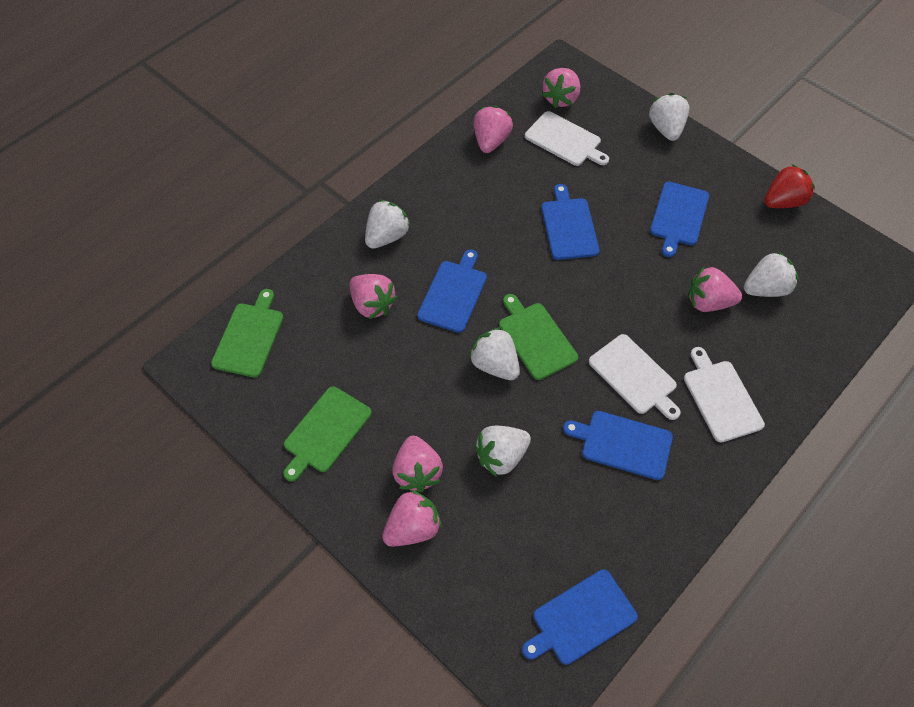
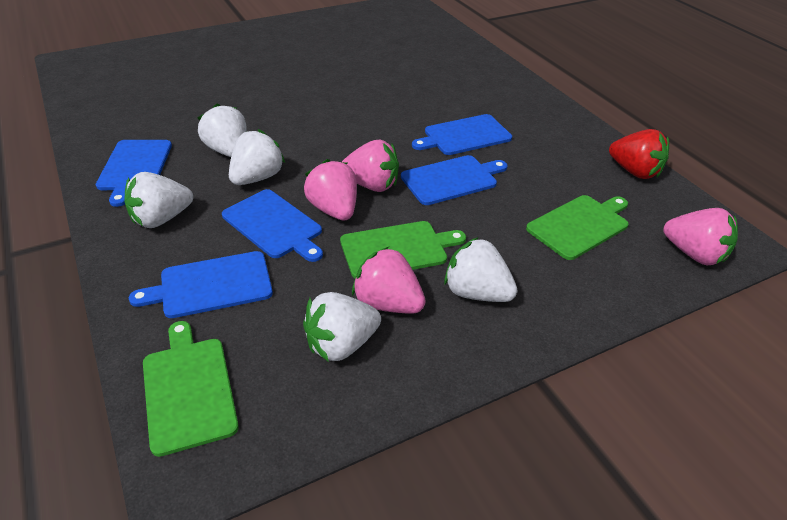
pink strawberry: 6 -> 4
white cutting board: 3 -> 0

